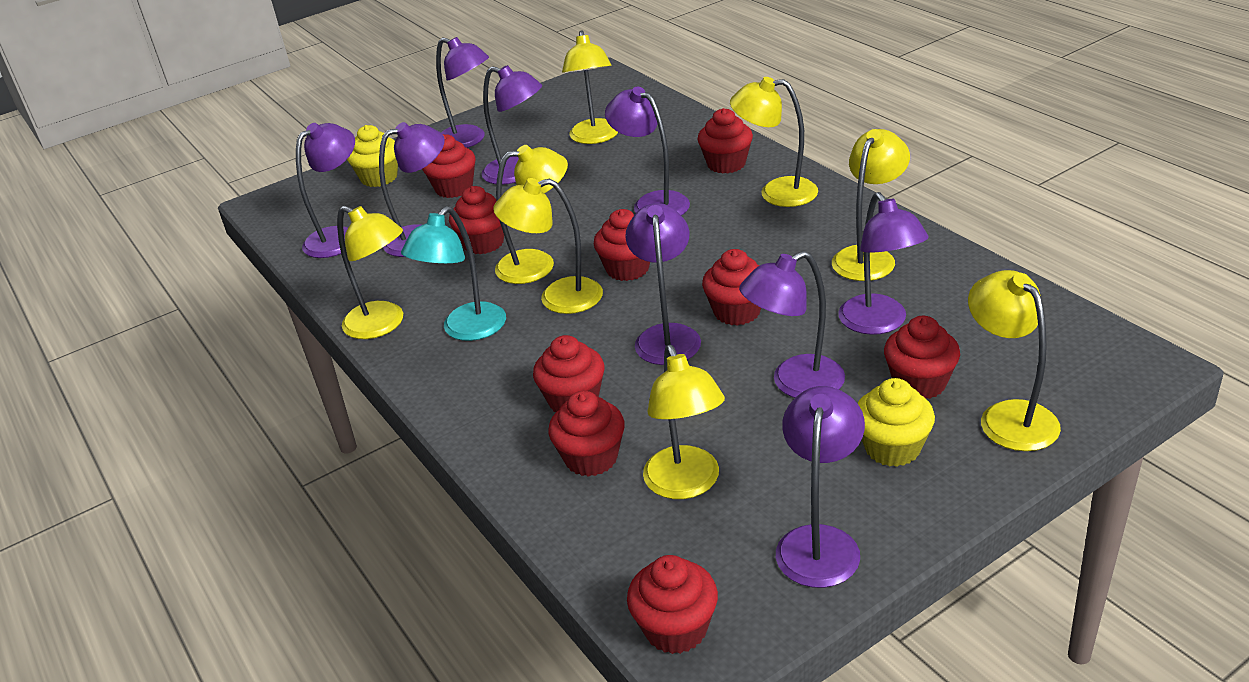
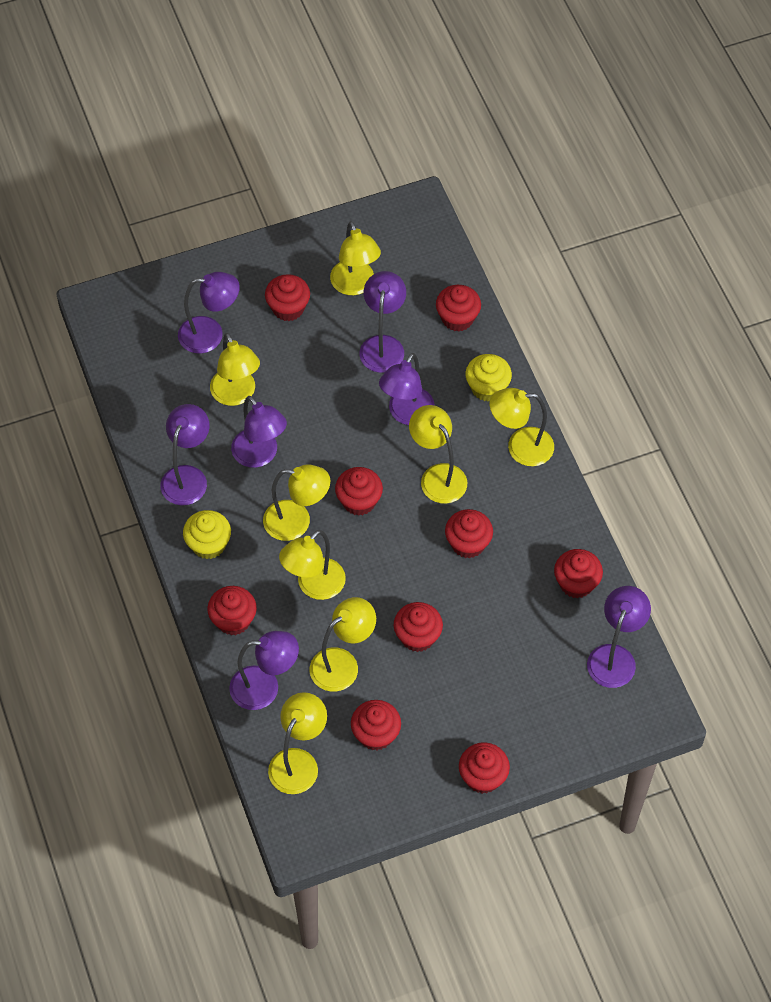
purple lamp: 9 -> 7
turquoise lamp: 1 -> 0

